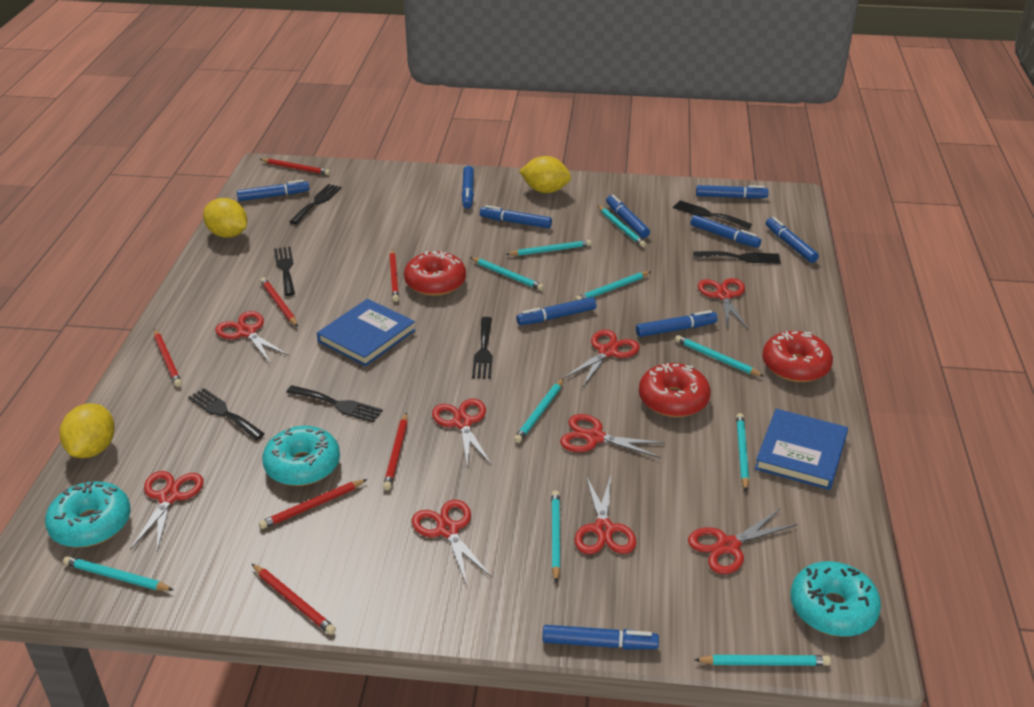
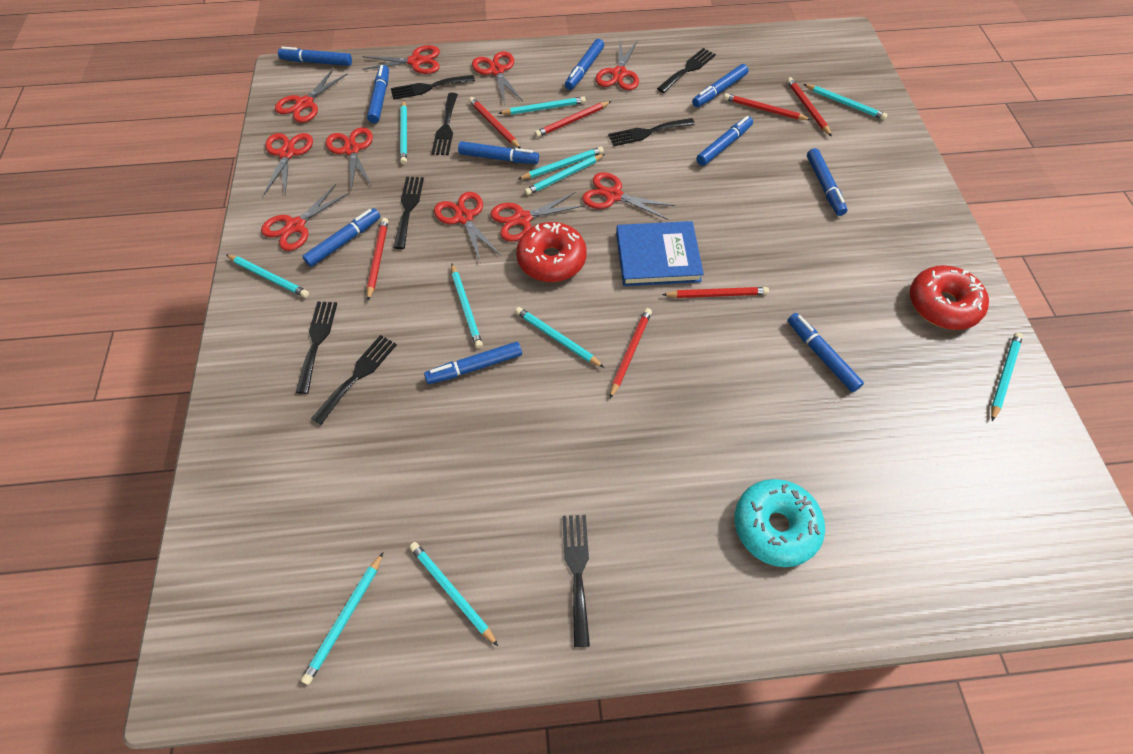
black fork: 7 -> 8
blue book: 2 -> 1
red donut: 3 -> 2
red scissors: 9 -> 10
turquoise donut: 3 -> 1
turquoise pencil: 10 -> 11
yellow lemon: 3 -> 0

